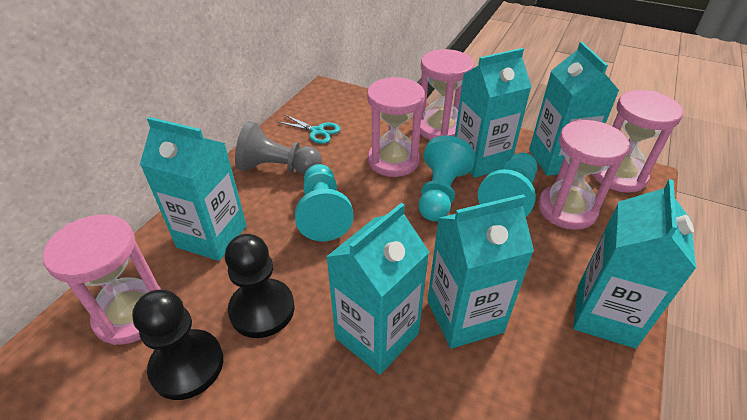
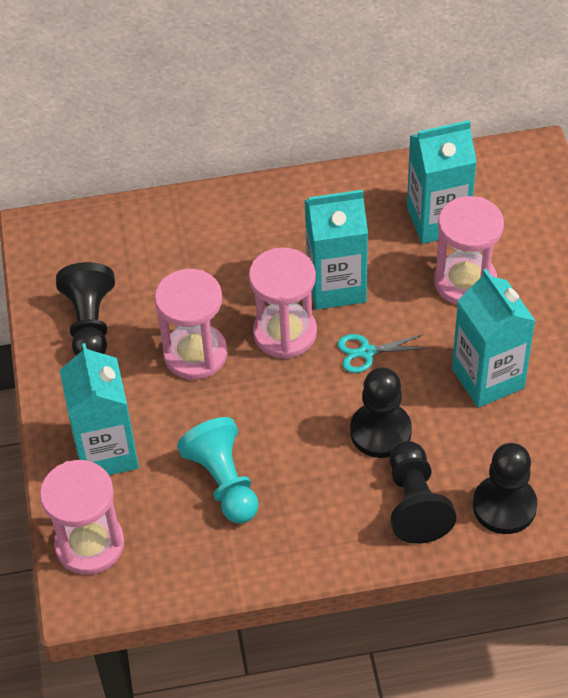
black pawn: 2 -> 4
grey pawn: 1 -> 0
pink hourglass: 5 -> 4
turquoise carton: 6 -> 4
turquoise pawn: 3 -> 1

